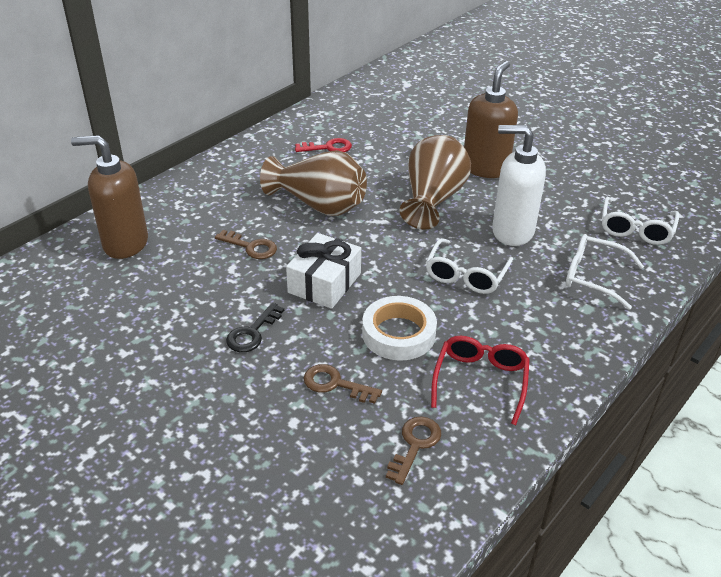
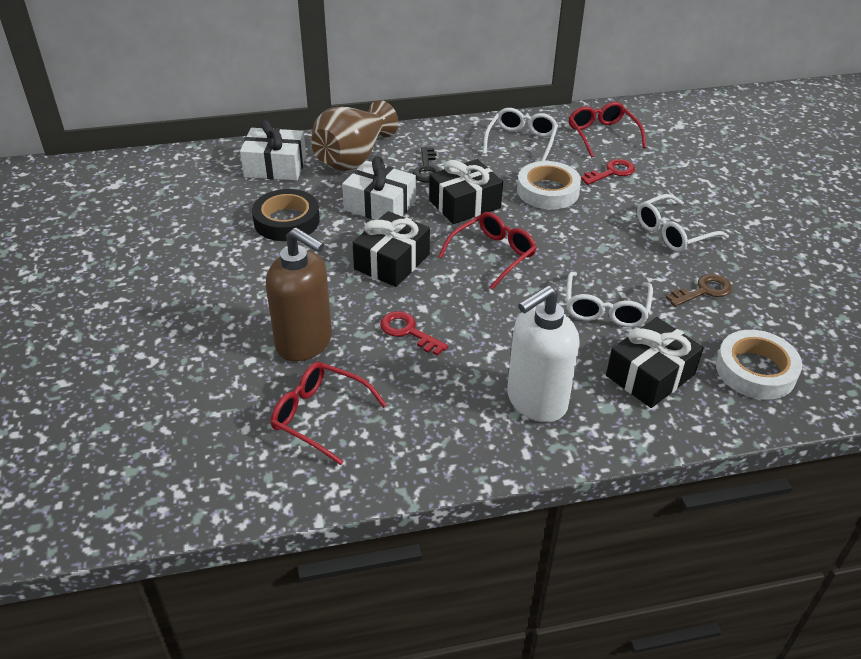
black gift: 0 -> 3
black tape: 0 -> 1
brown key: 3 -> 1
brown soap dispenser: 2 -> 1
brown vase: 2 -> 1
red glasses: 1 -> 3
red key: 1 -> 2
white gift: 1 -> 2
white tape: 1 -> 2

